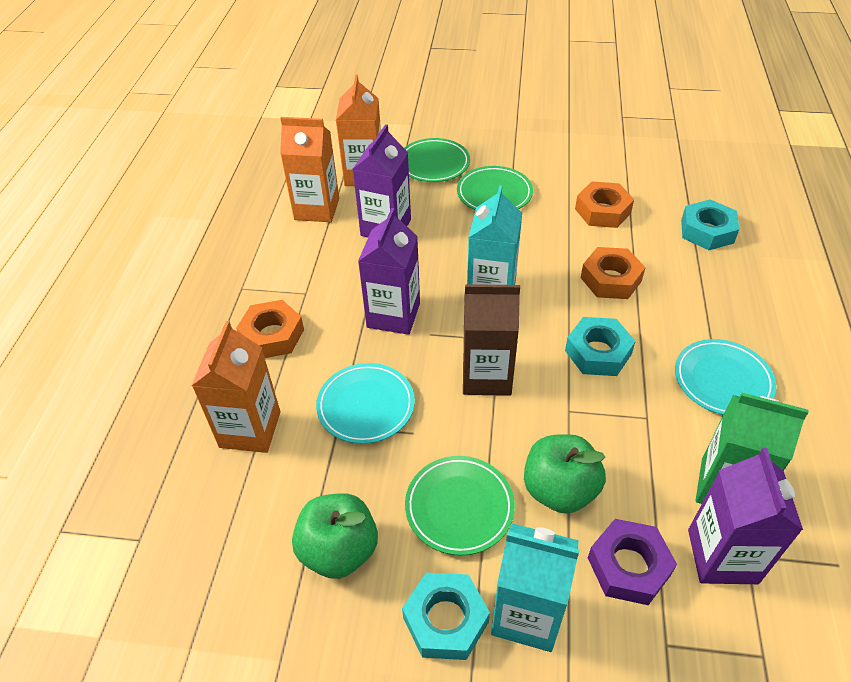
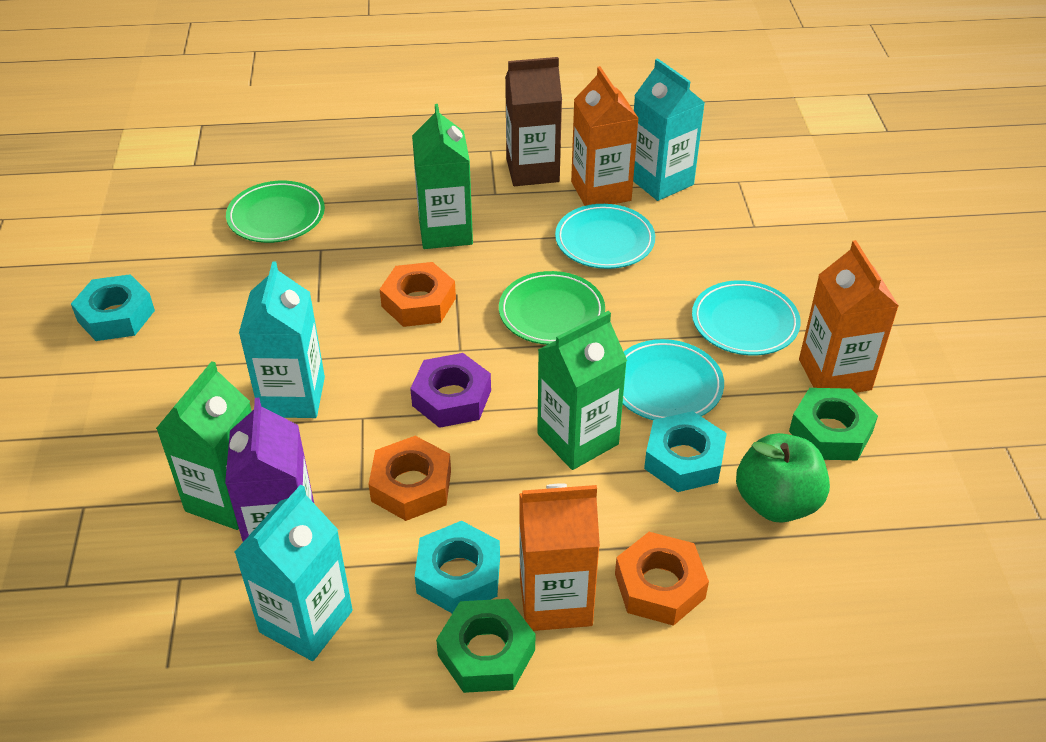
green apple: 2 -> 1
green carton: 1 -> 3
green nut: 0 -> 2
green plate: 3 -> 2
purple carton: 3 -> 1
turquoise carton: 2 -> 3
turquoise plate: 2 -> 3

